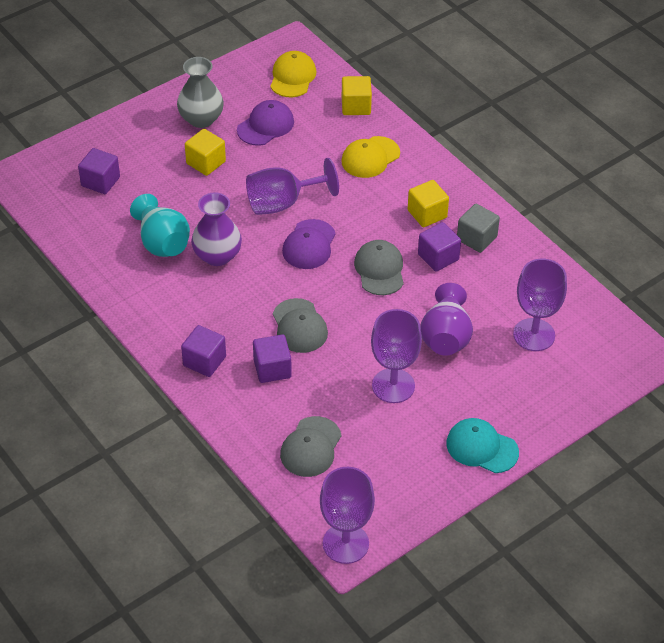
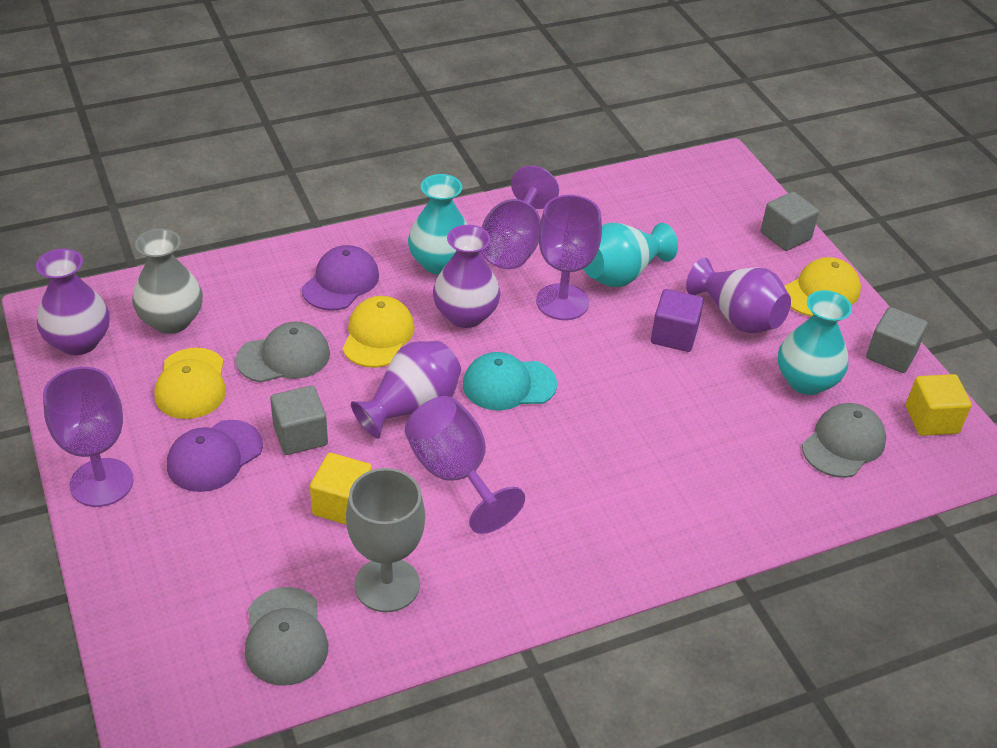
grey cube: 1 -> 3
grey goblet: 0 -> 1
purple cube: 4 -> 1
purple vase: 2 -> 4
turquoise vase: 1 -> 3
yellow cap: 2 -> 3
yellow cube: 3 -> 2

